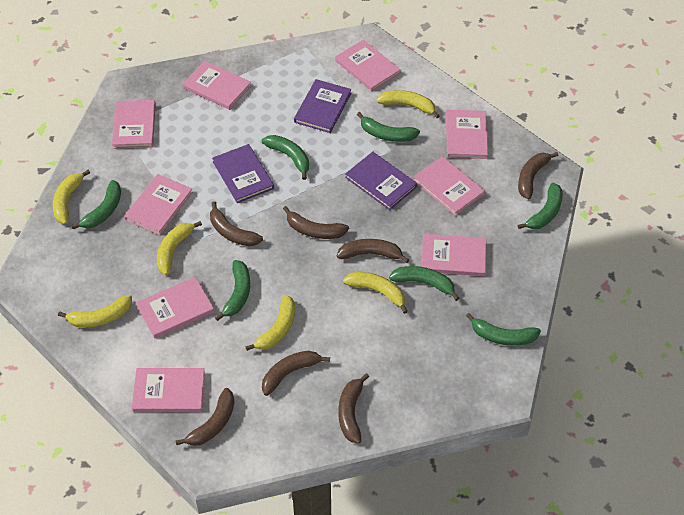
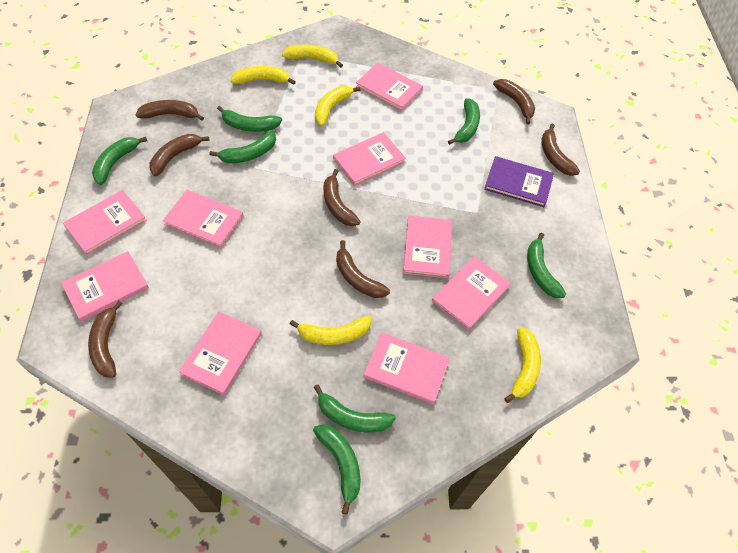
purple book: 3 -> 1
yellow banana: 6 -> 5

